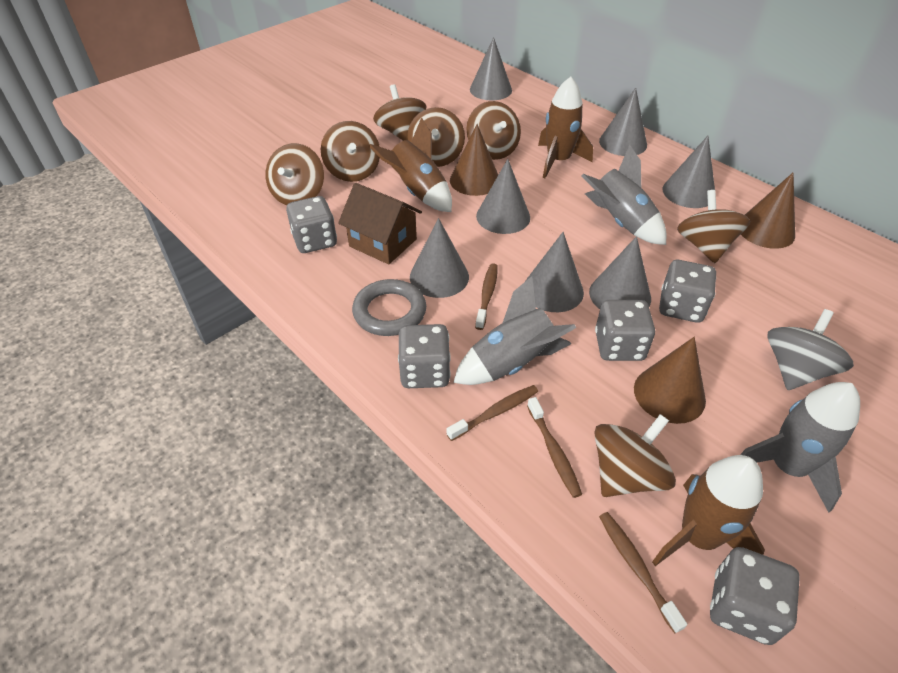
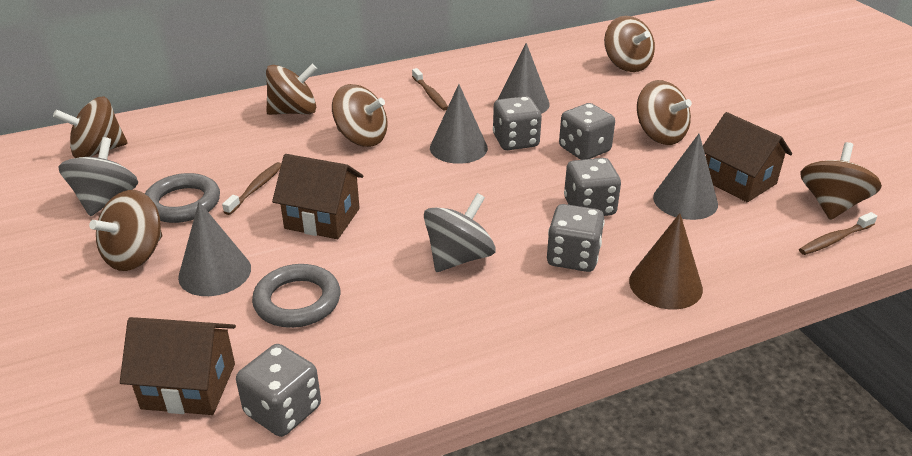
brown cone: 3 -> 1
brown house: 1 -> 3
brown rocket: 3 -> 0
brown toothbrush: 4 -> 3
grey cone: 7 -> 4
grey ring: 1 -> 2
grey rocket: 3 -> 0
grey spinning top: 1 -> 2

